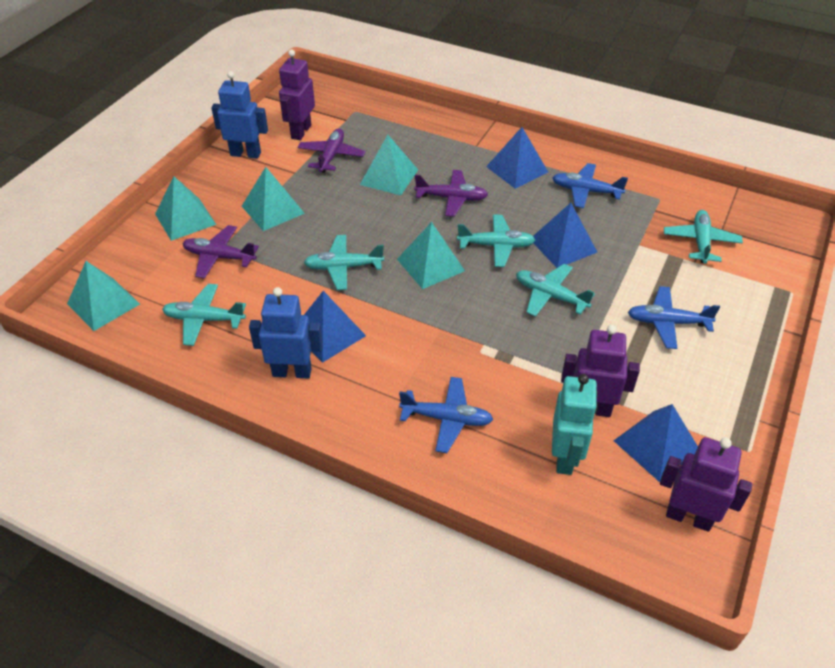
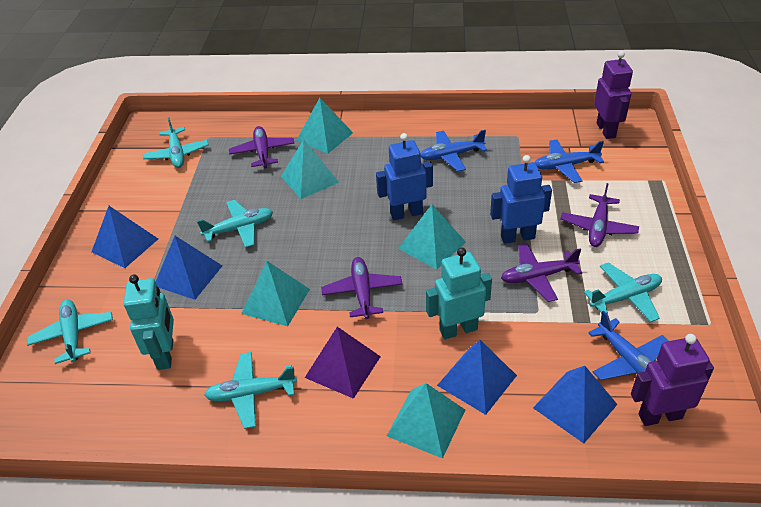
purple plane: 3 -> 4
purple pyramid: 0 -> 1
purple robot: 3 -> 2
turquoise robot: 1 -> 2

